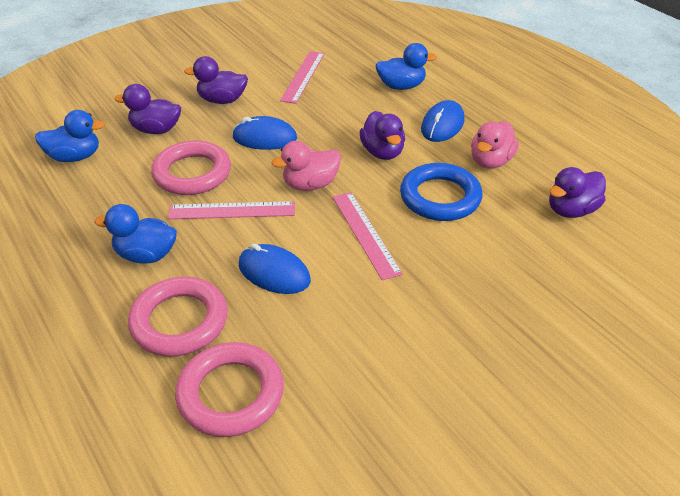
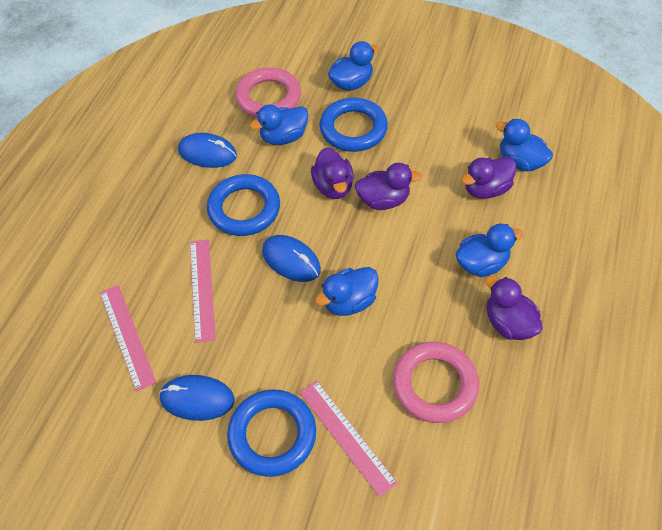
blue duck: 3 -> 5
blue ring: 1 -> 3
pink duck: 2 -> 0
pink ring: 3 -> 2

